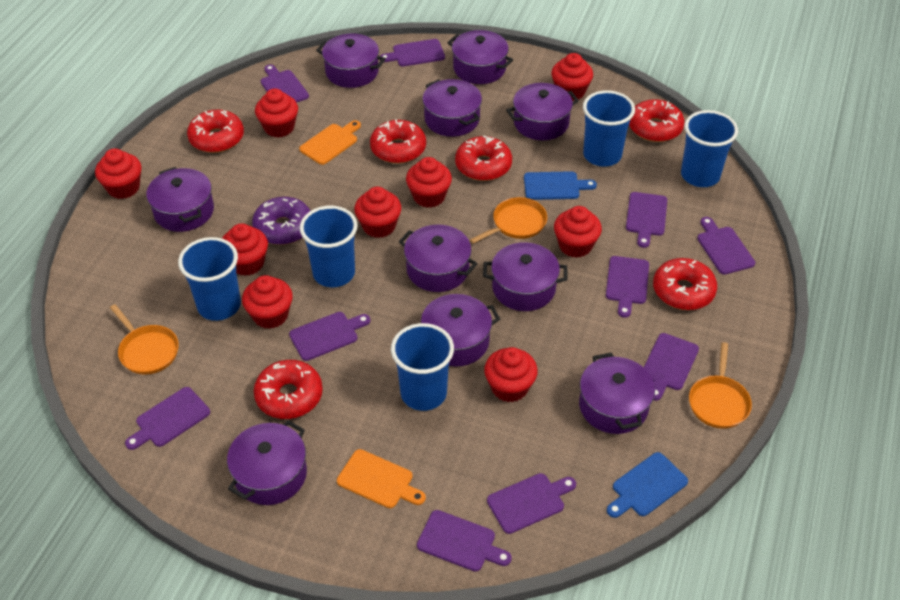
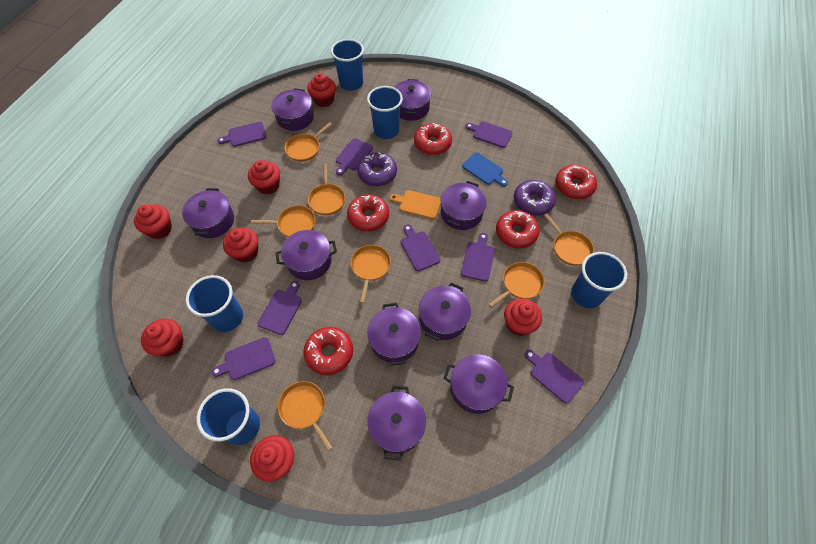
blue cutting board: 2 -> 1
orange cutting board: 2 -> 1
orange pan: 3 -> 7
purple cutting board: 10 -> 8
purple donut: 1 -> 2
purple pot: 10 -> 9
red cupcake: 9 -> 7
red donut: 6 -> 5

